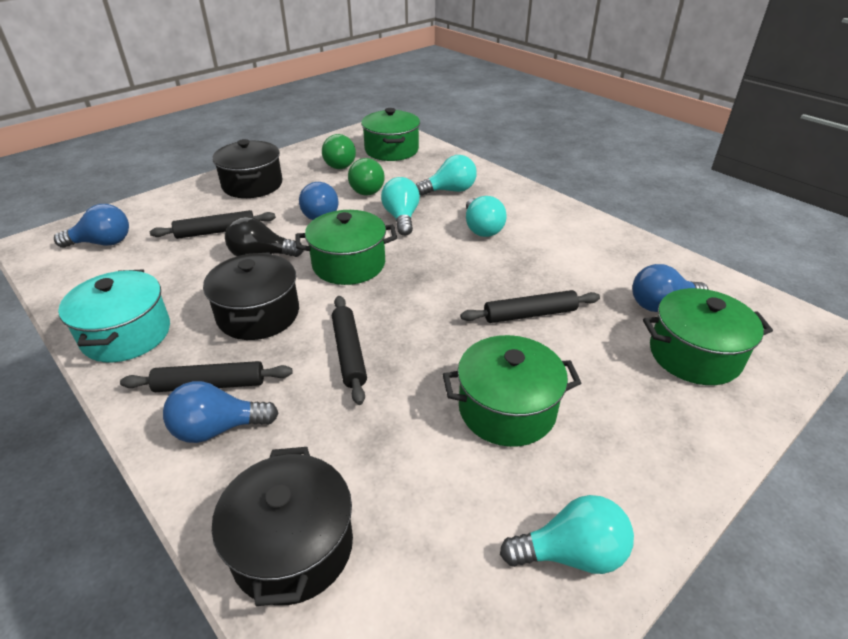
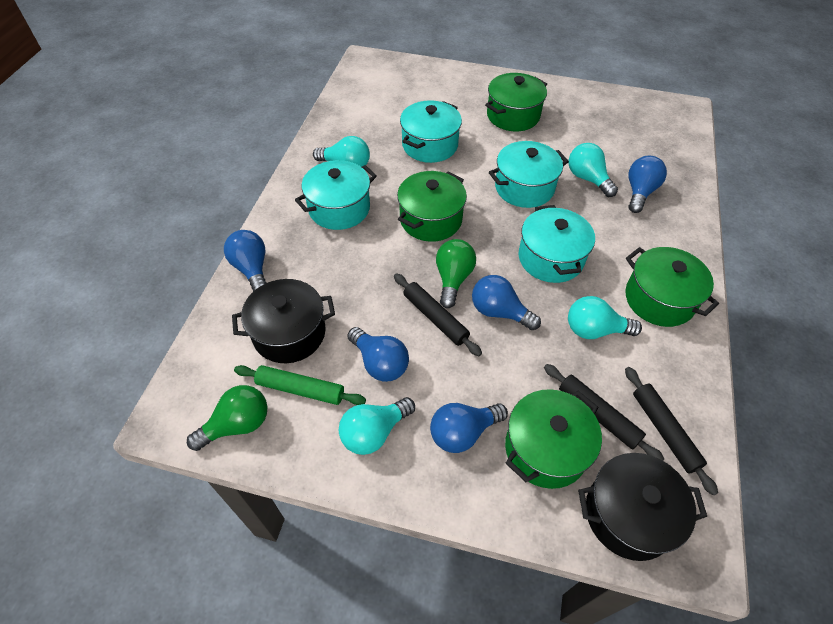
black light bulb: 1 -> 0
black pot: 3 -> 2
black rolling pin: 4 -> 3
blue light bulb: 4 -> 5
green rolling pin: 0 -> 1
turquoise pot: 1 -> 4

